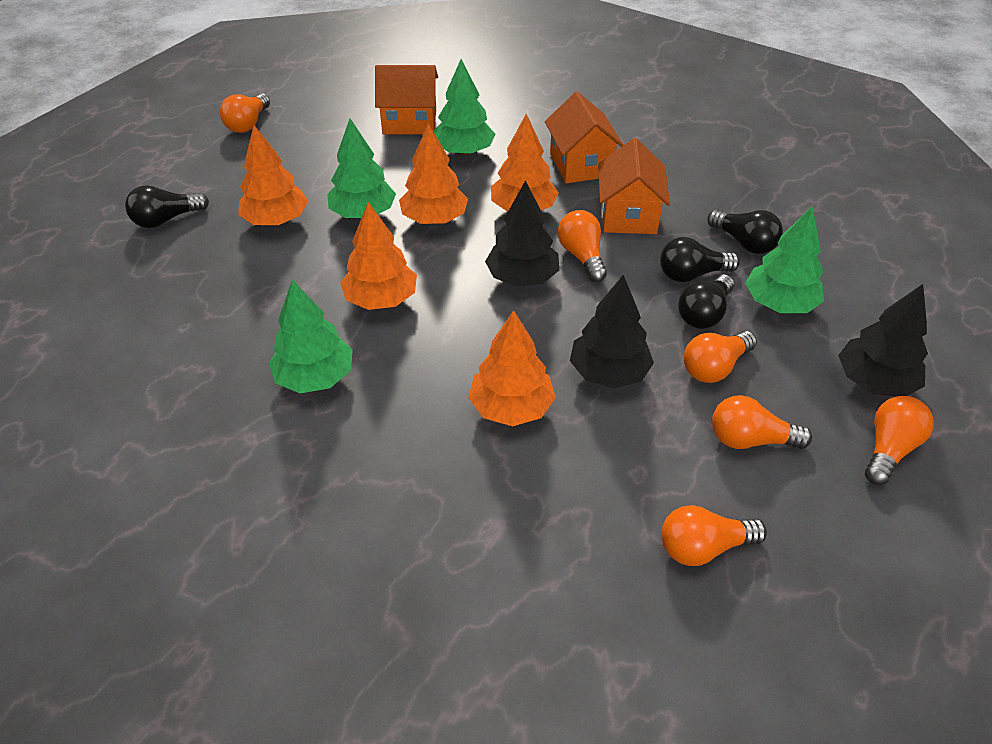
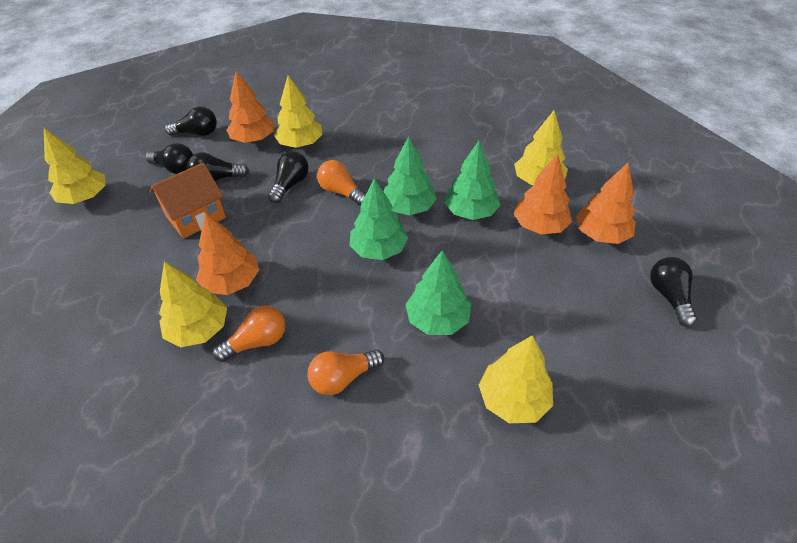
black light bulb: 4 -> 5
black tree: 3 -> 0
orange house: 3 -> 1
orange light bulb: 6 -> 3
orange tree: 5 -> 4
yellow tree: 0 -> 5

